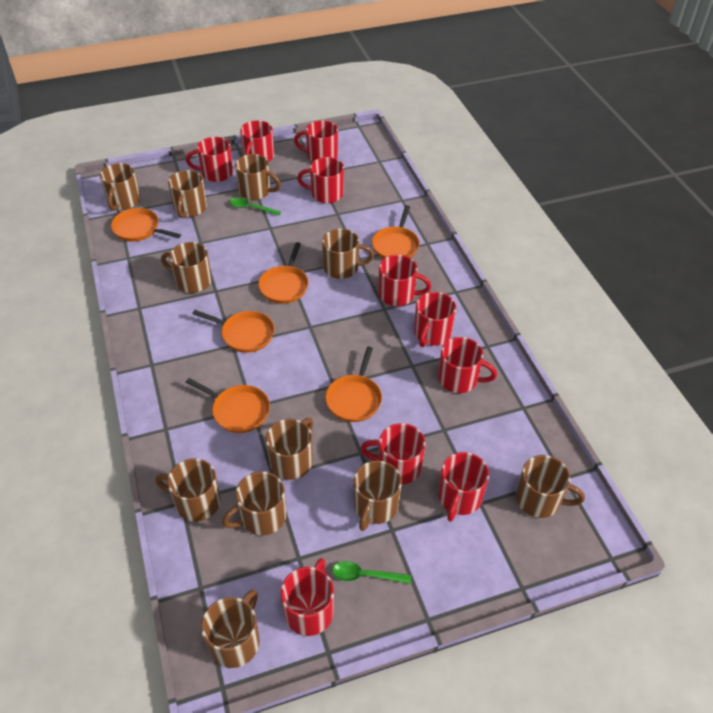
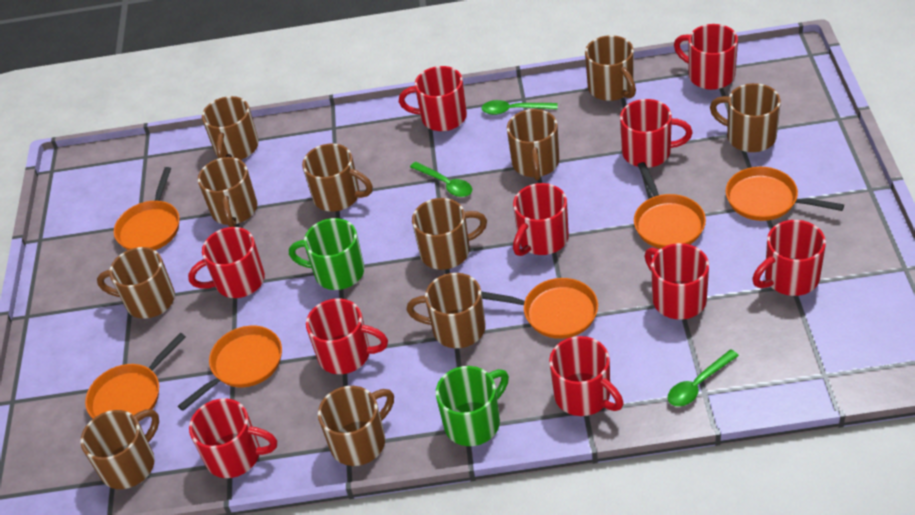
green mug: 0 -> 2
green spoon: 2 -> 3

